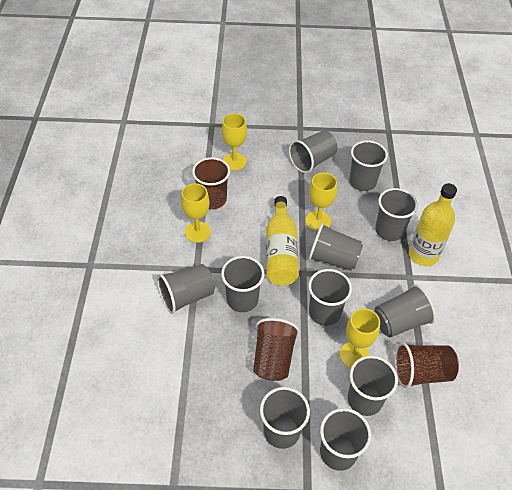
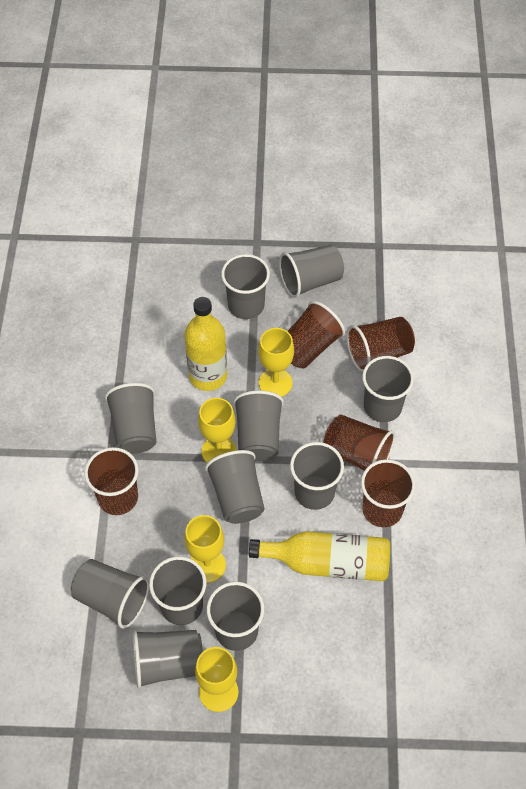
brown cup: 3 -> 5

